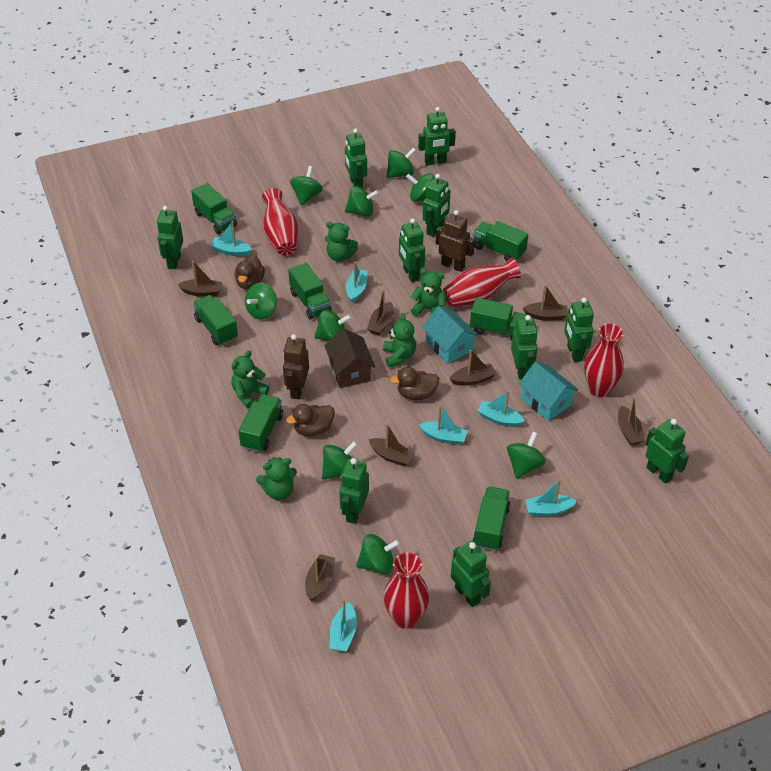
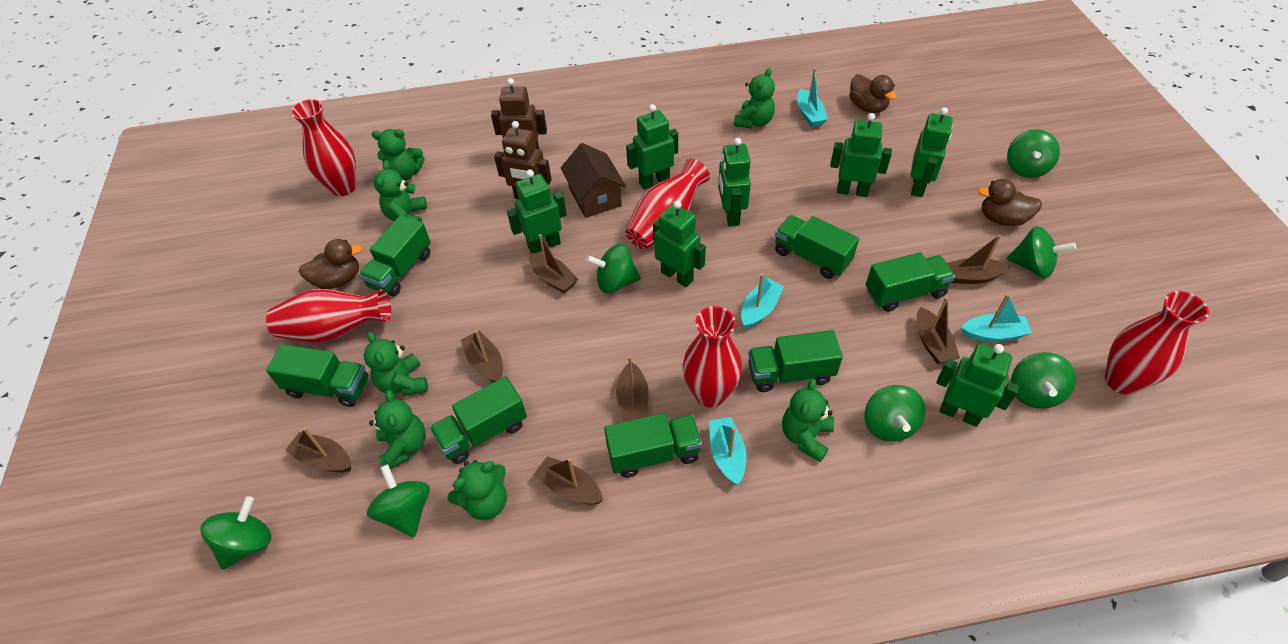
green robot: 10 -> 7
green spinning top: 9 -> 7
green teddy bear: 5 -> 7
red vase: 4 -> 5
turquoise boat: 6 -> 4
turquoise house: 2 -> 0

